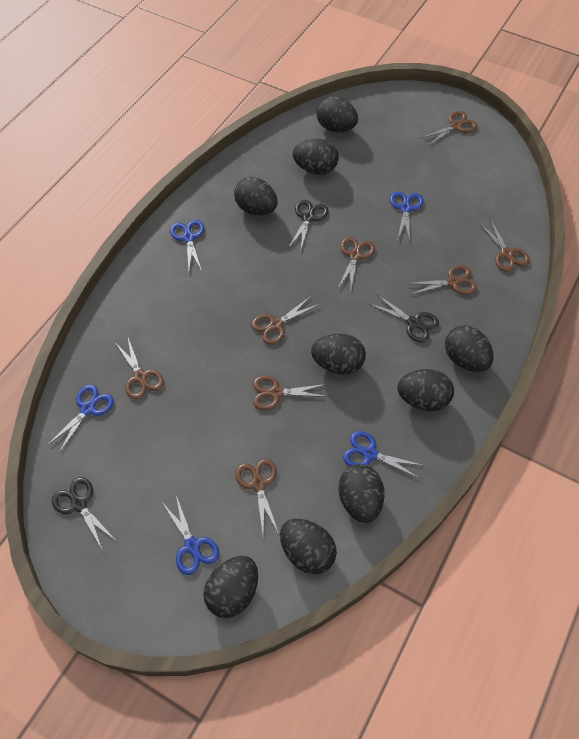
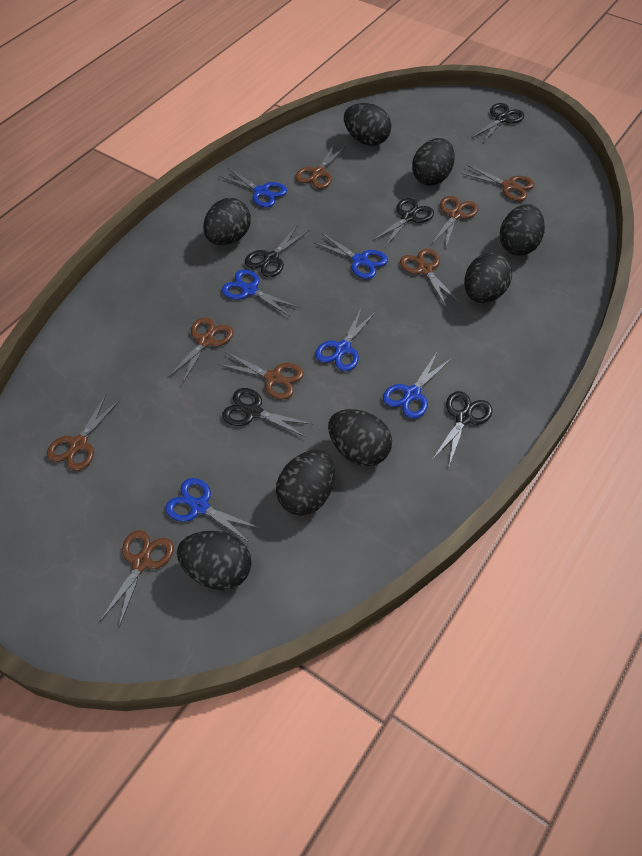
black egg: 9 -> 8
black scissors: 3 -> 5
blue scissors: 5 -> 6

